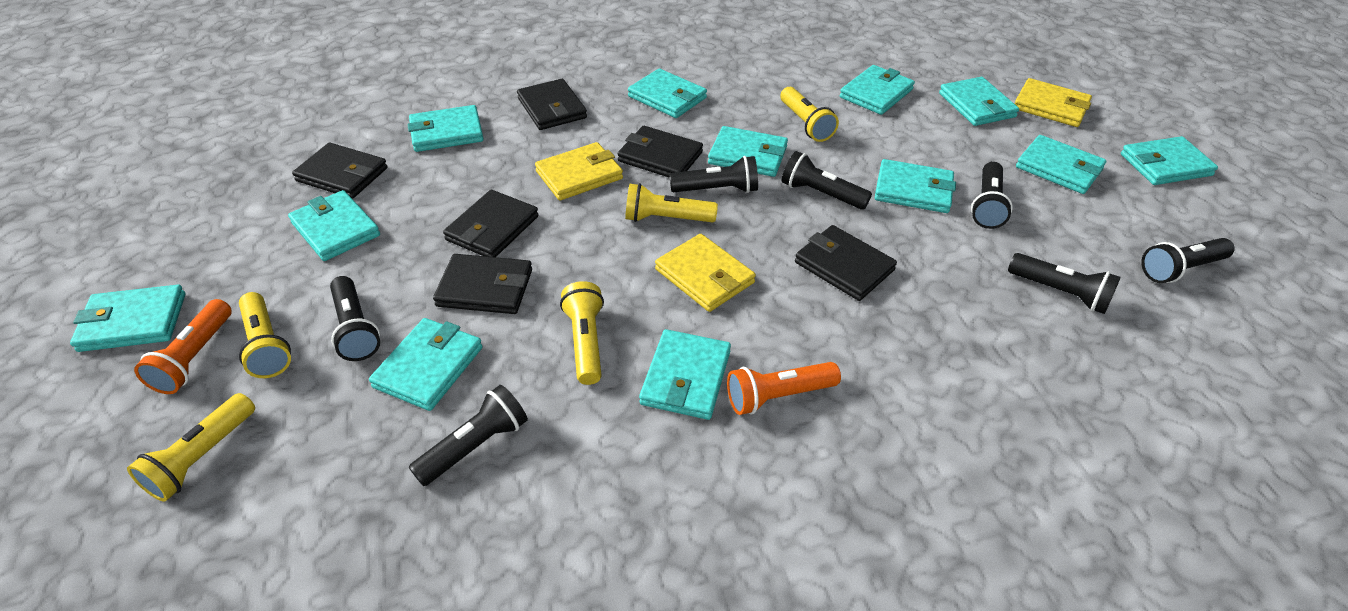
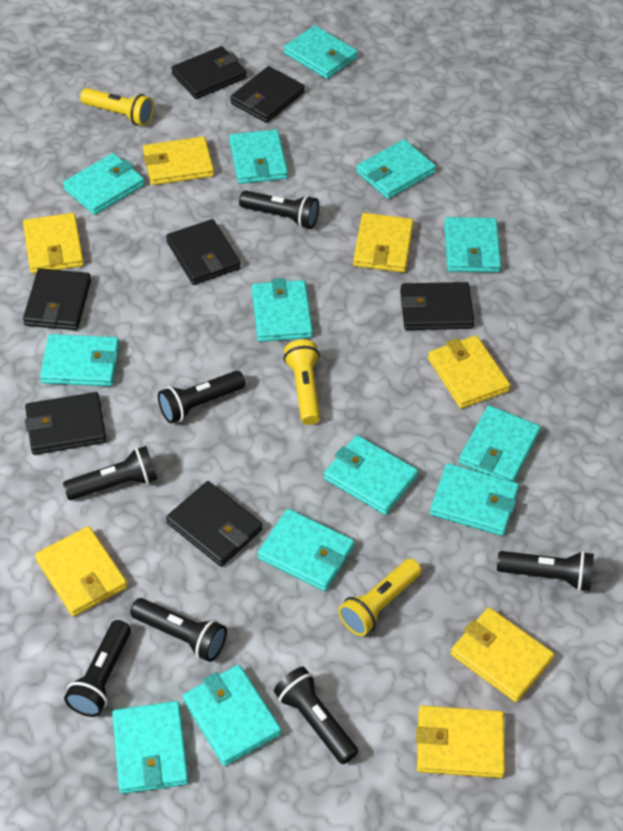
black wallet: 6 -> 7
orange flashlight: 2 -> 0
turquoise wallet: 12 -> 13
yellow flashlight: 5 -> 3
yellow wallet: 3 -> 7

